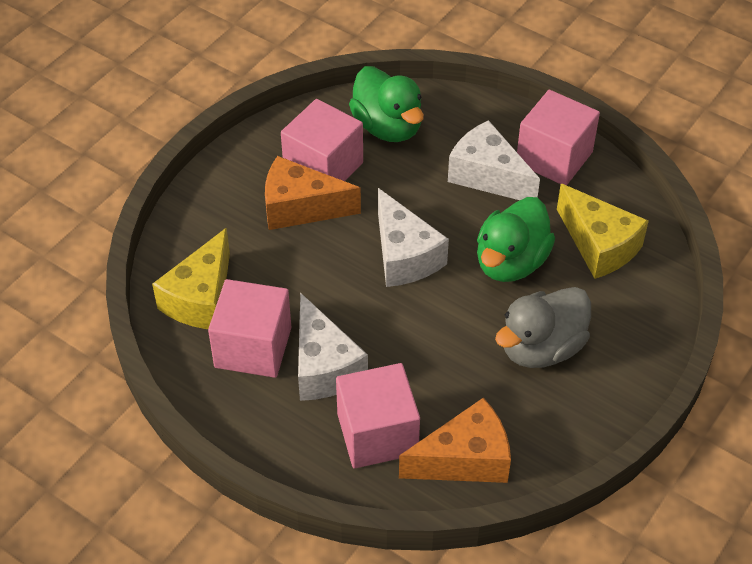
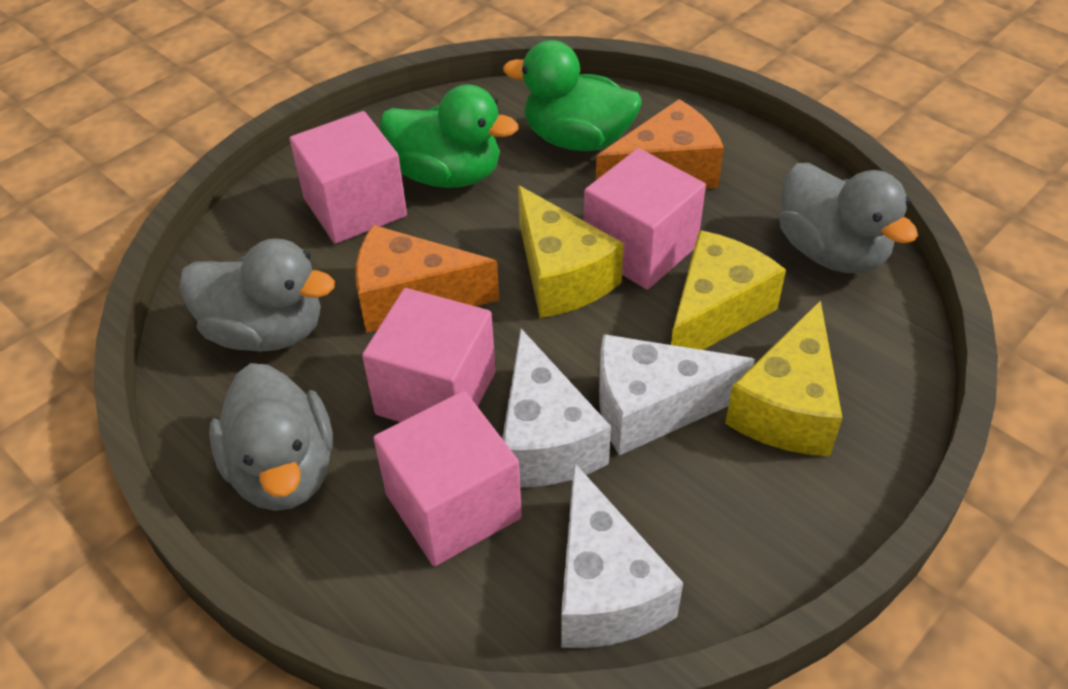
grey duck: 1 -> 3
yellow cheese: 2 -> 3

